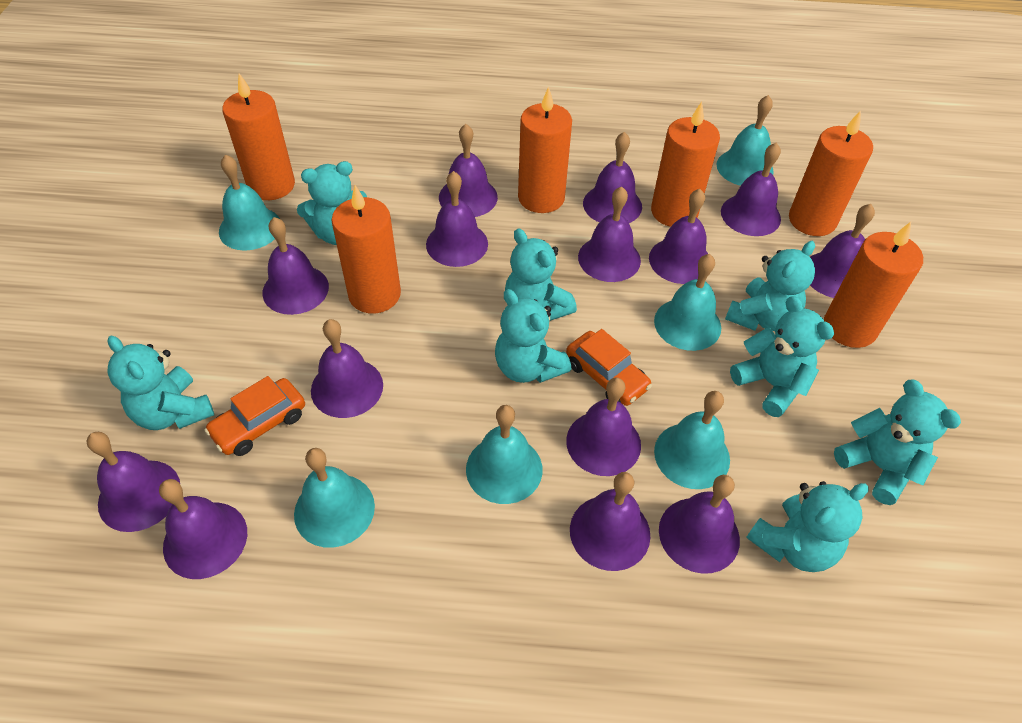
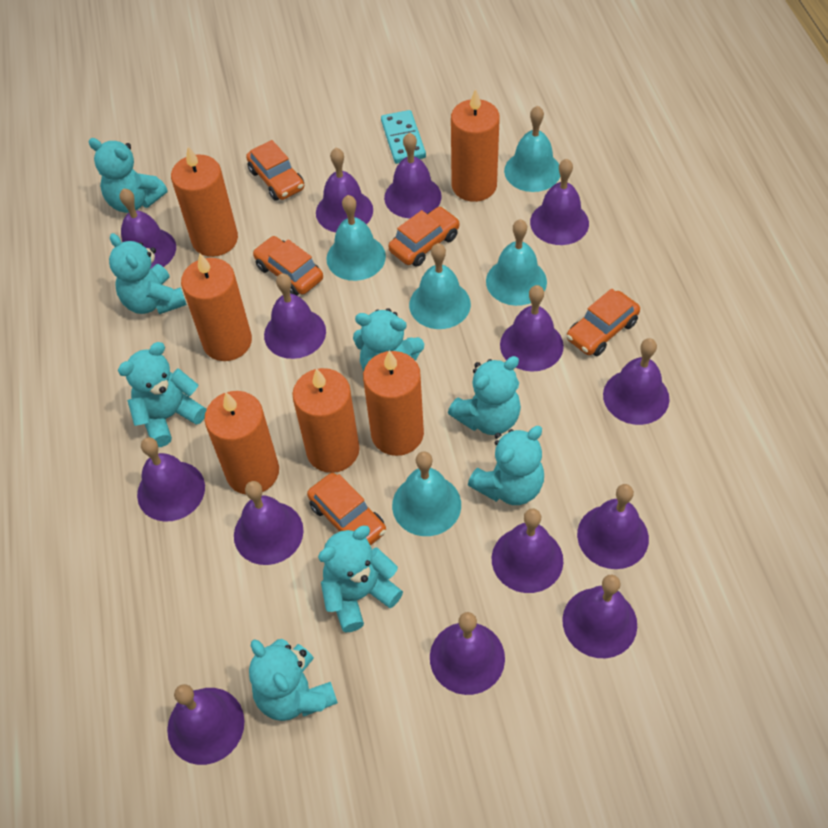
orange car: 2 -> 5
turquoise bell: 6 -> 5
turquoise domino: 0 -> 1

